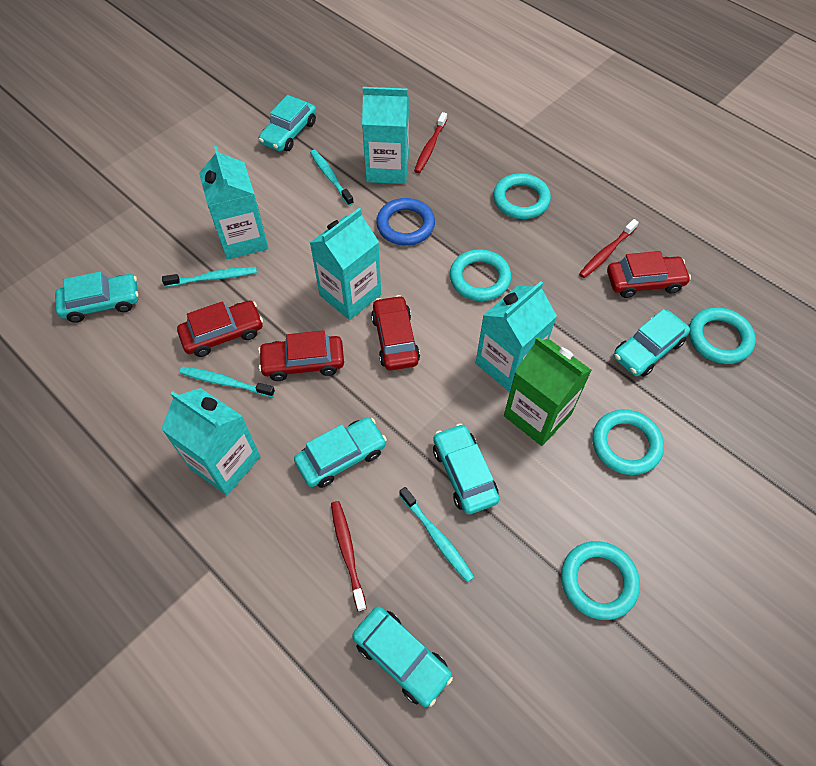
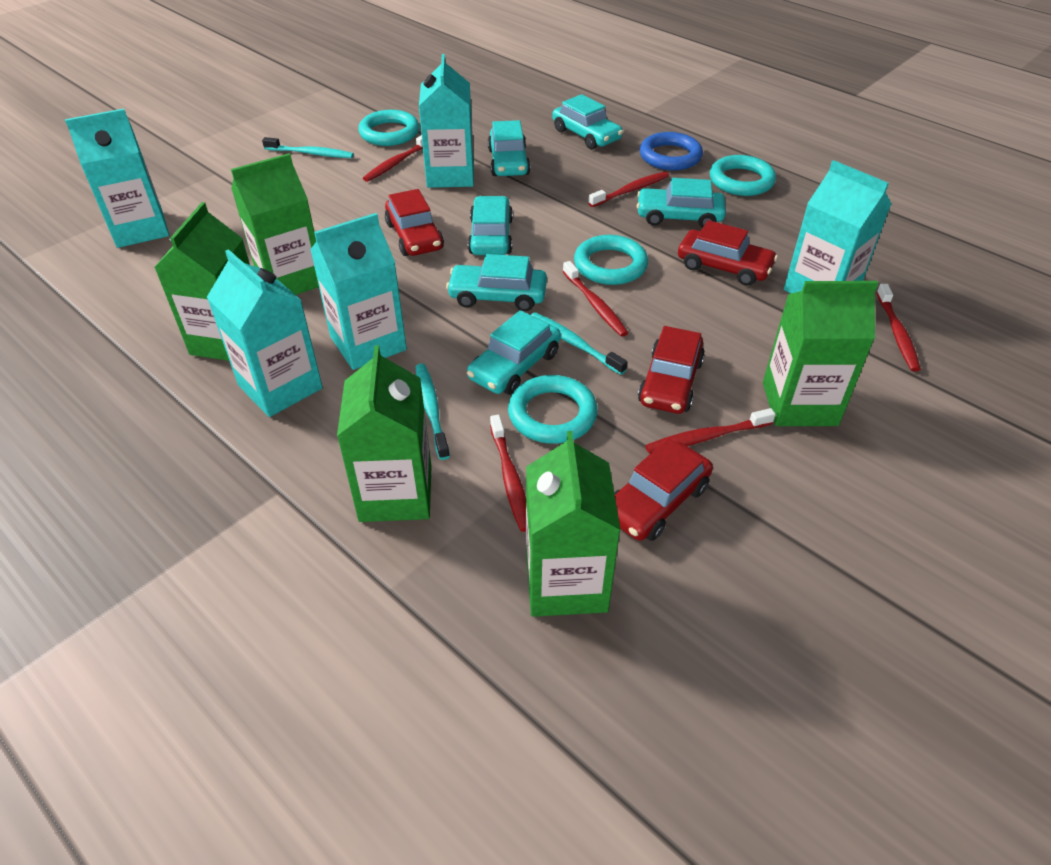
green carton: 1 -> 5
red toothbrush: 3 -> 6
turquoise ring: 5 -> 4
turquoise toothbrush: 4 -> 3

